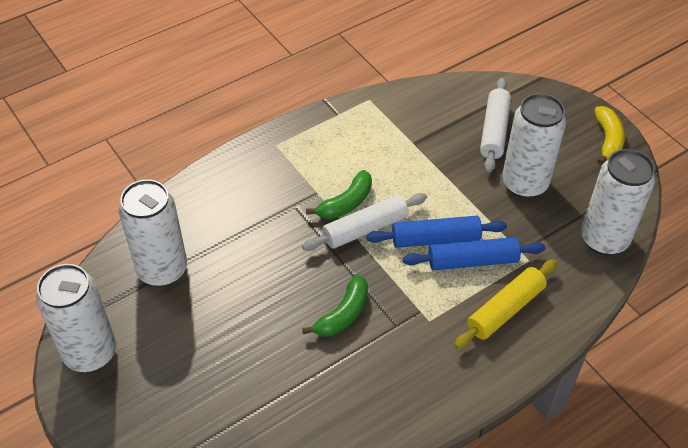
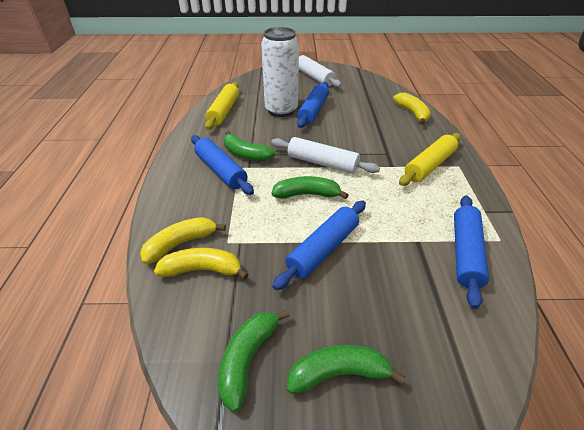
blue rolling pin: 2 -> 4
green banana: 2 -> 4
white can: 4 -> 1
yellow banana: 1 -> 3
yellow rolling pin: 1 -> 2

